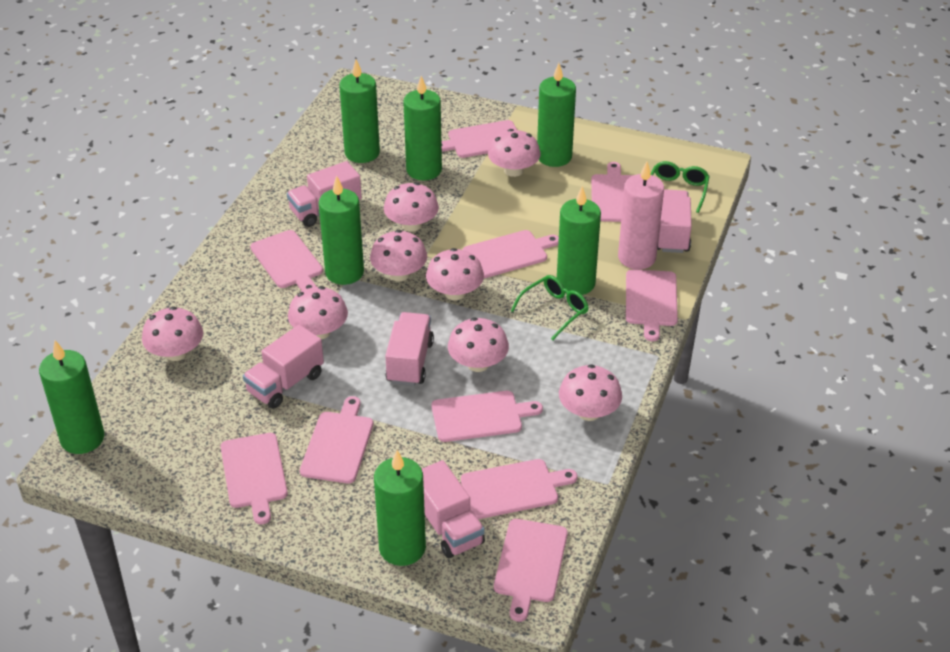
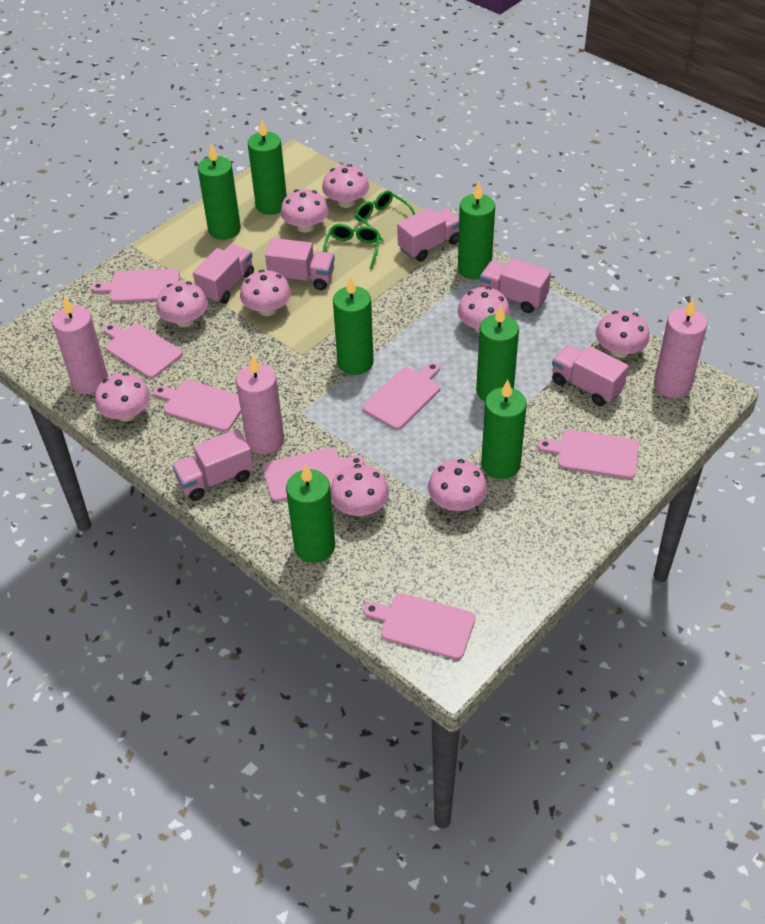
pink candle: 1 -> 3
pink cutting board: 10 -> 7
pink mushroom: 8 -> 9
pink truck: 5 -> 6

